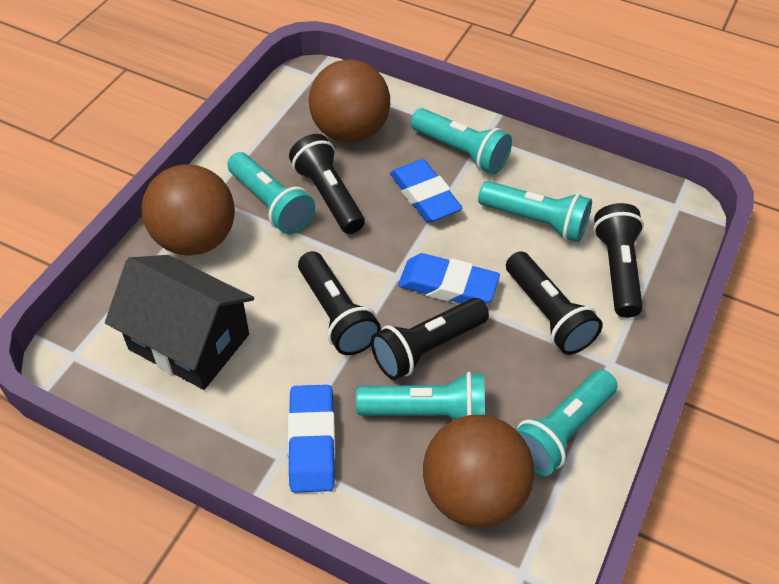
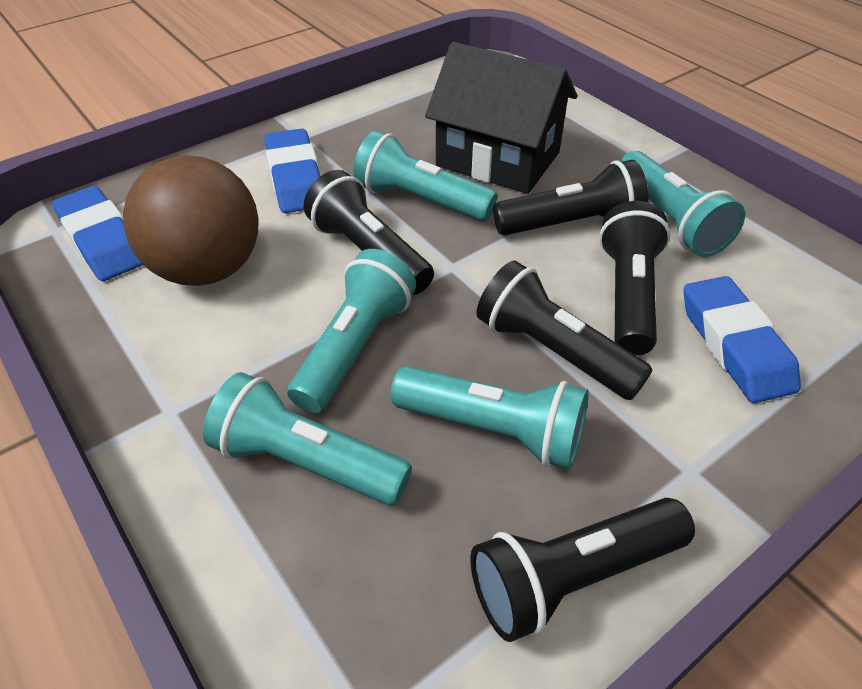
brown ball: 3 -> 1

